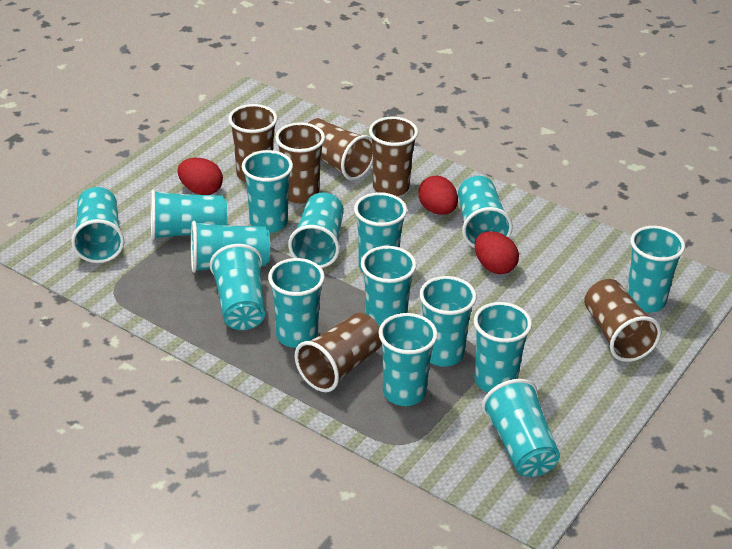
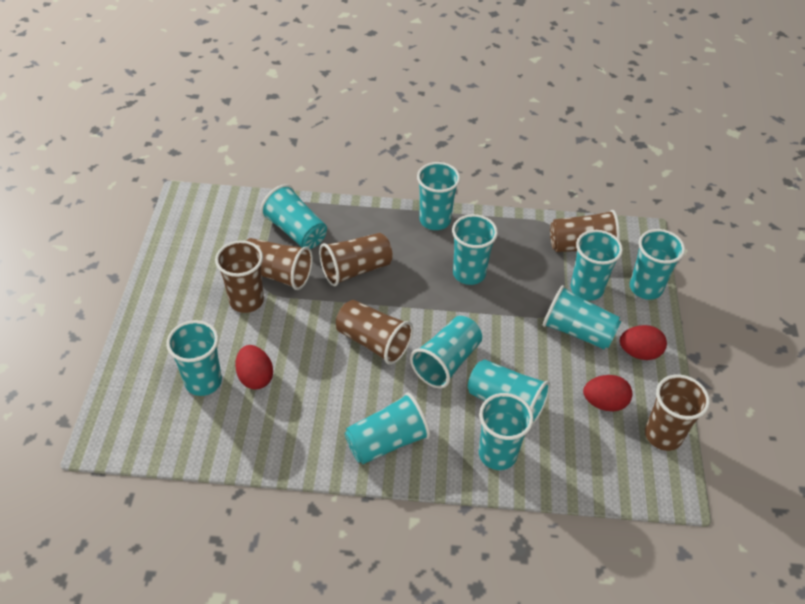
turquoise cup: 15 -> 11

